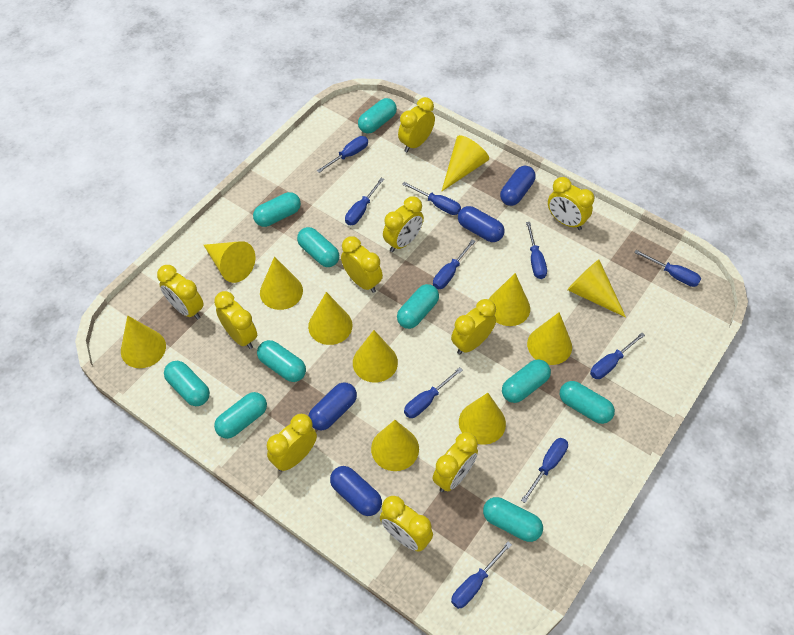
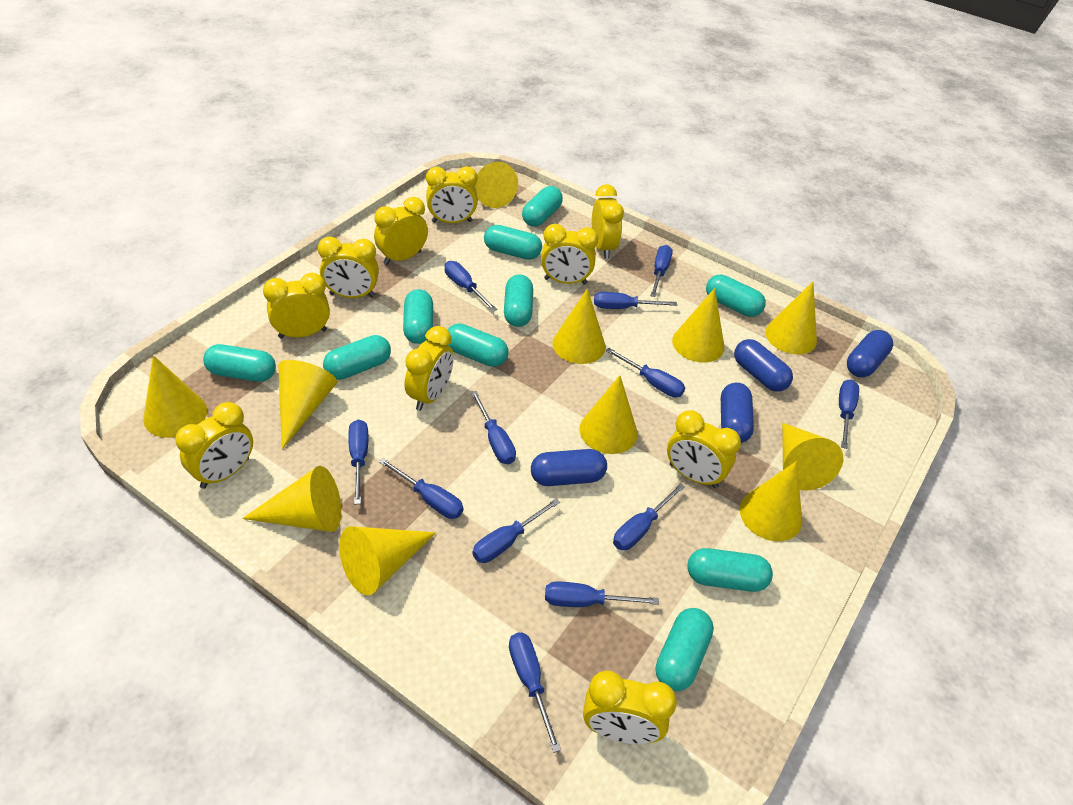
blue screwdriver: 10 -> 12

